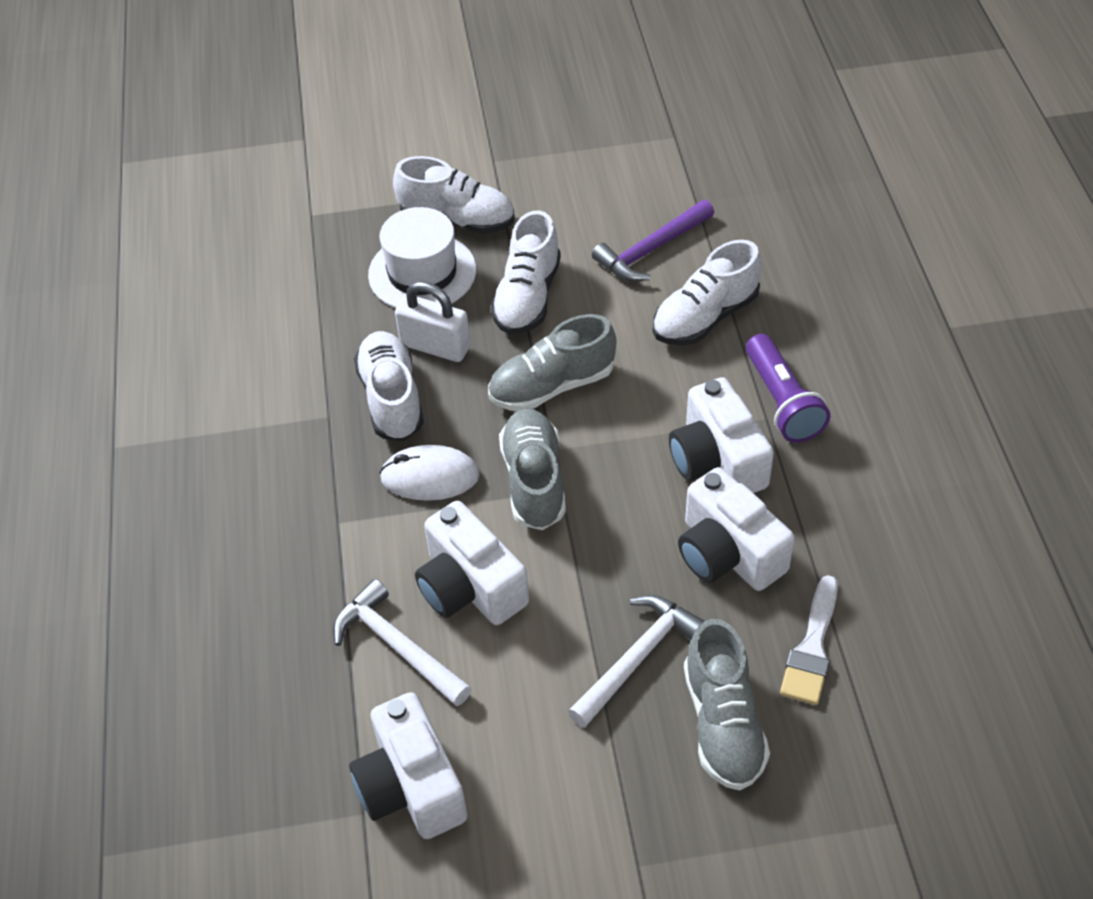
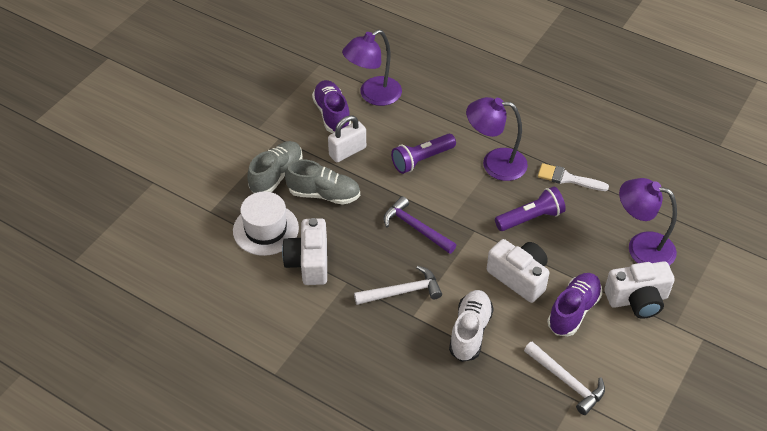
grey shoe: 3 -> 2
purple flashlight: 1 -> 2
purple lamp: 0 -> 3
purple shoe: 0 -> 2
white camera: 4 -> 3
white mouse: 1 -> 0
white shoe: 4 -> 1

